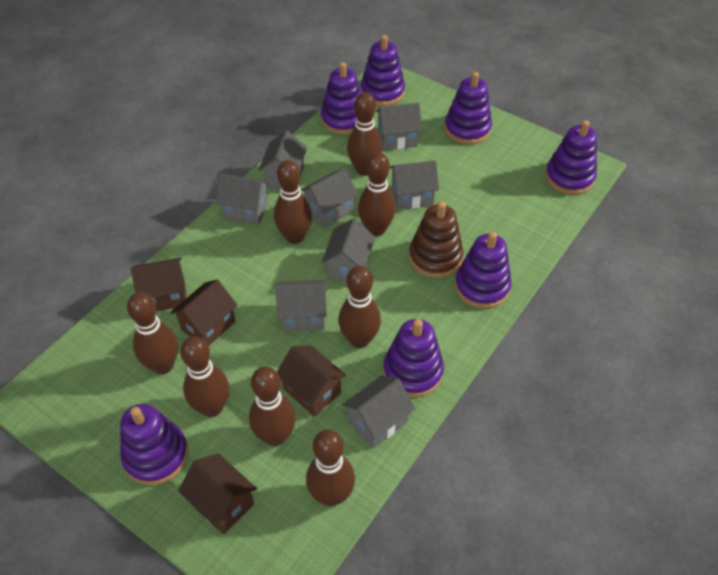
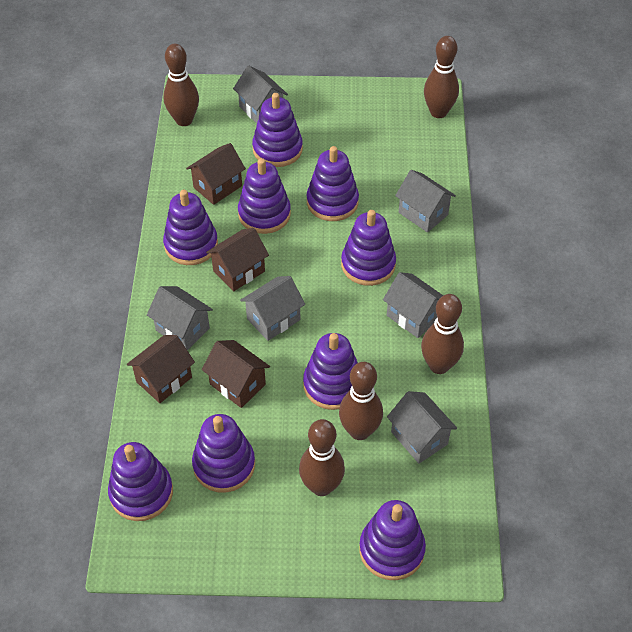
brown bowling pin: 8 -> 5
brown stacking toy: 1 -> 0
grey house: 8 -> 6
purple stacking toy: 7 -> 9

